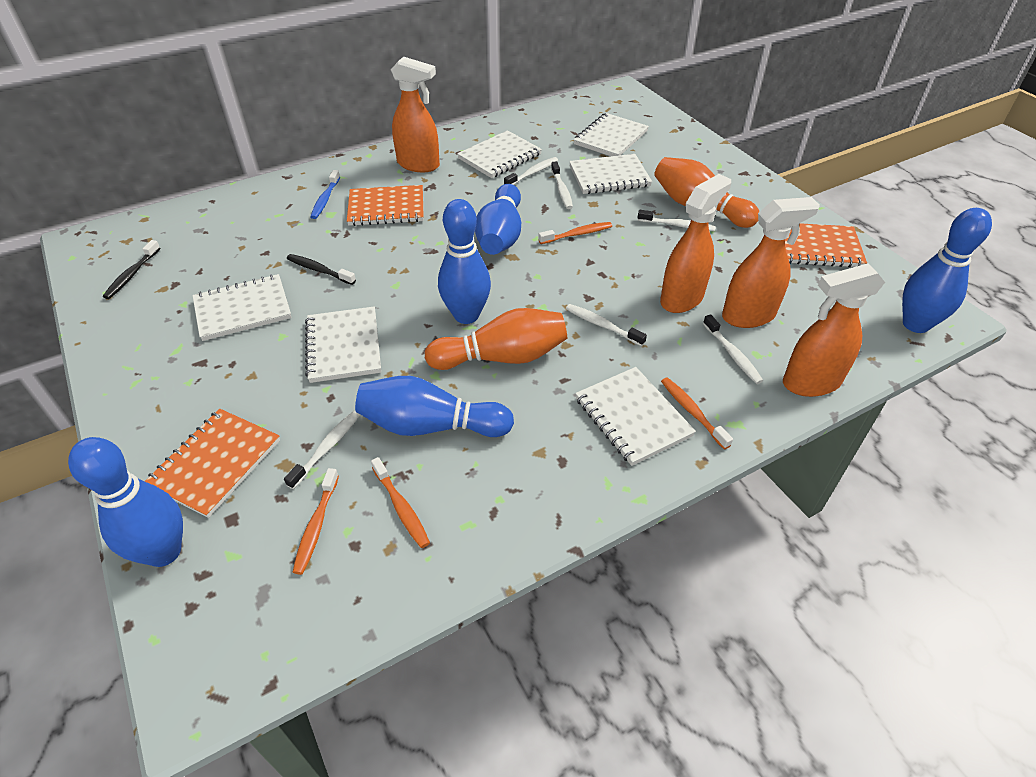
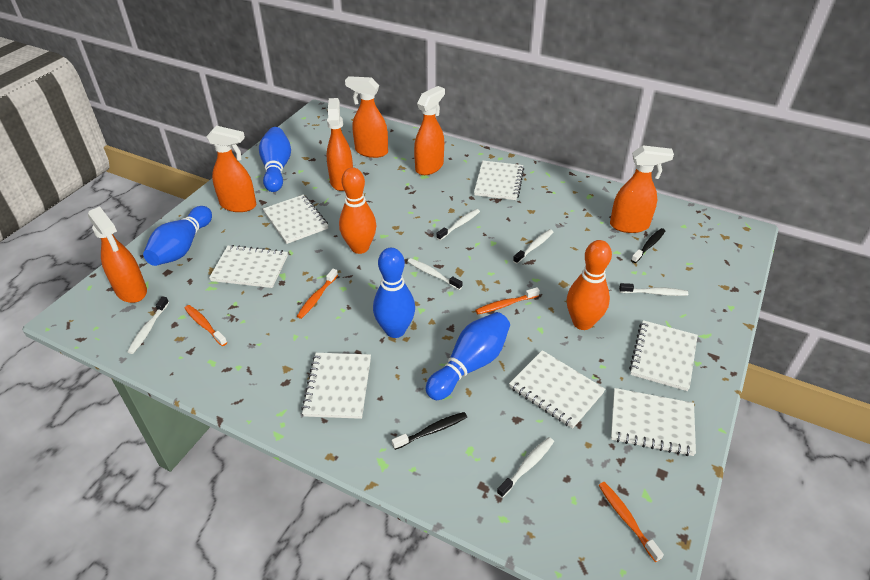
blue bowling pin: 5 -> 4
blue toothbrush: 1 -> 0
orange notebook: 3 -> 0
orange spray bottle: 4 -> 6
white notebook: 6 -> 7

